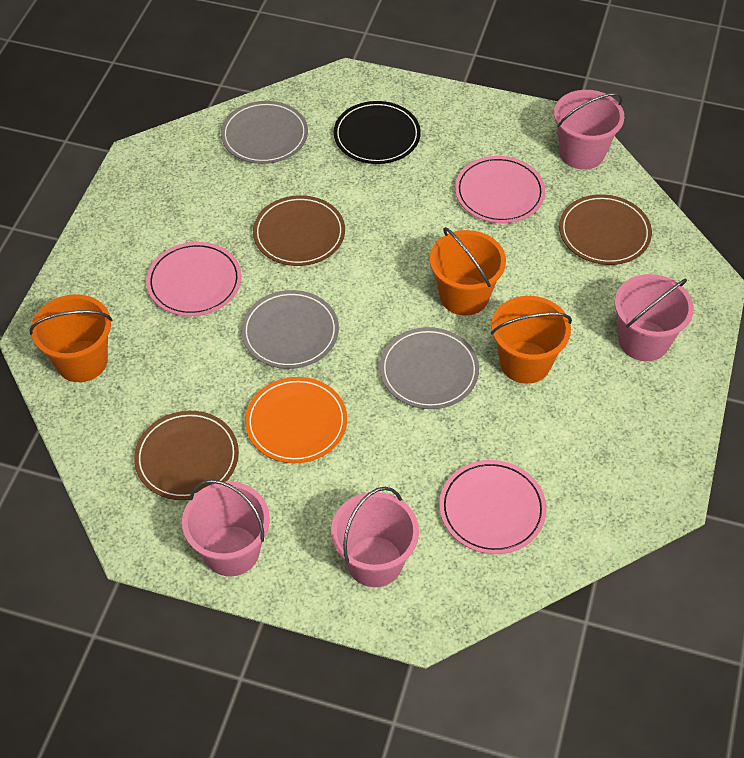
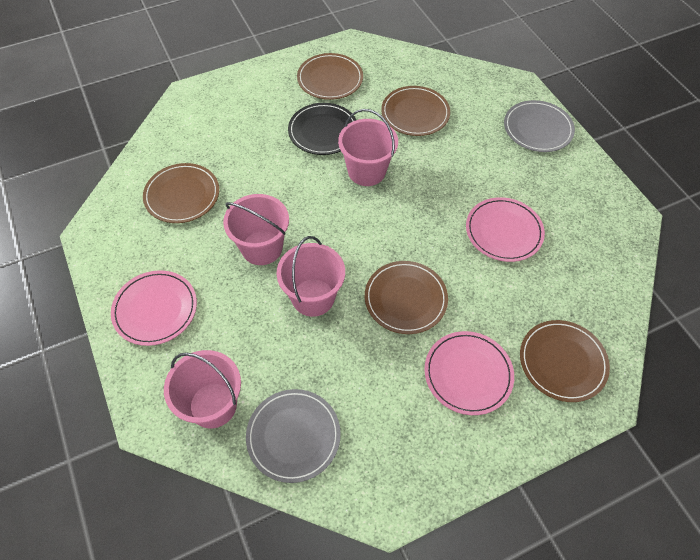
brown plate: 3 -> 5
grey plate: 3 -> 2
orange bucket: 3 -> 0
orange plate: 1 -> 0

